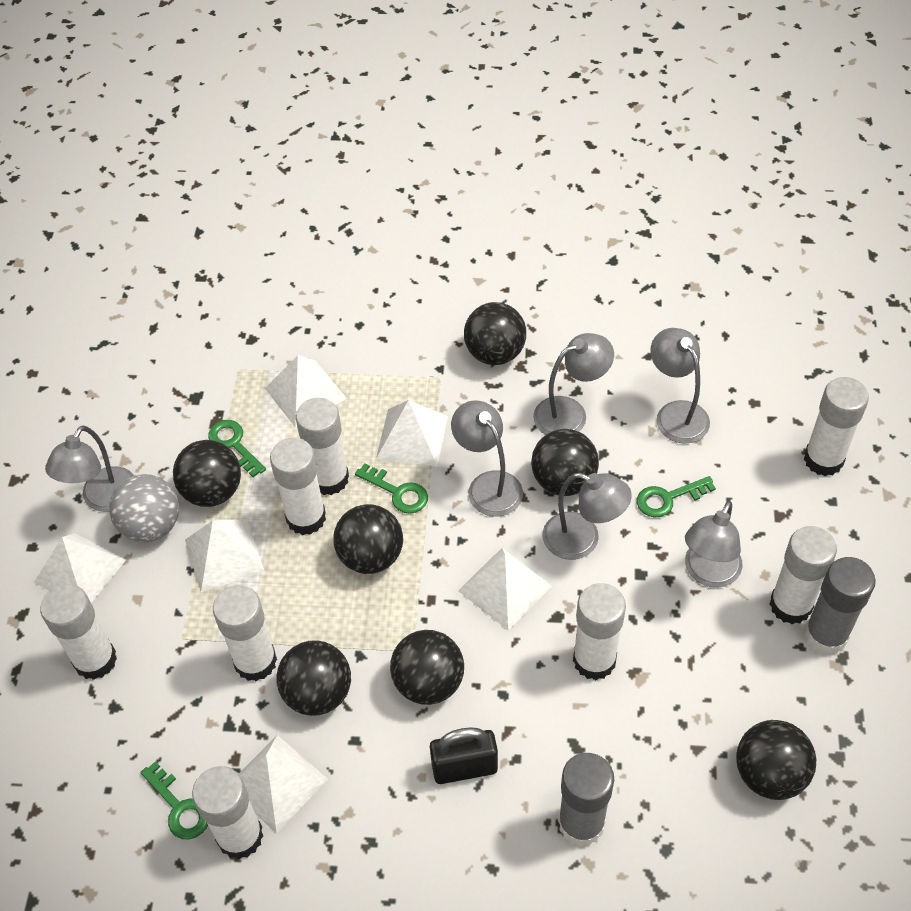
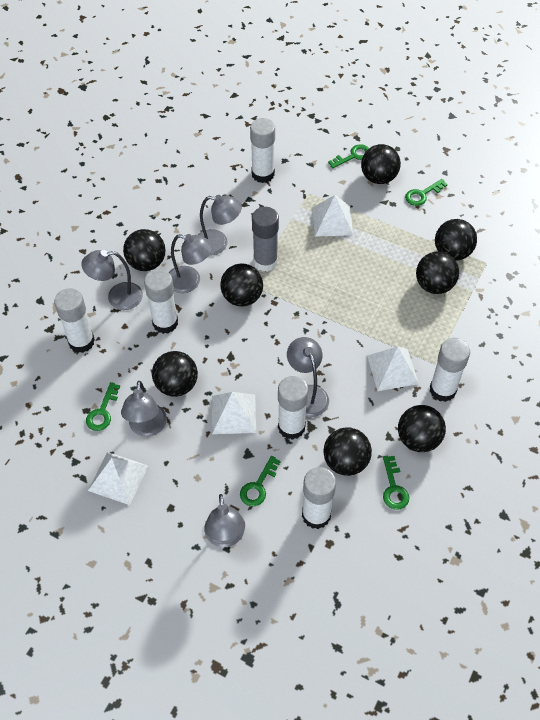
black ball: 7 -> 8
black padlock: 1 -> 0
green key: 4 -> 5
grey ball: 1 -> 0
grey glue stick: 2 -> 1
white glue stick: 8 -> 6
white pyramid: 6 -> 4

